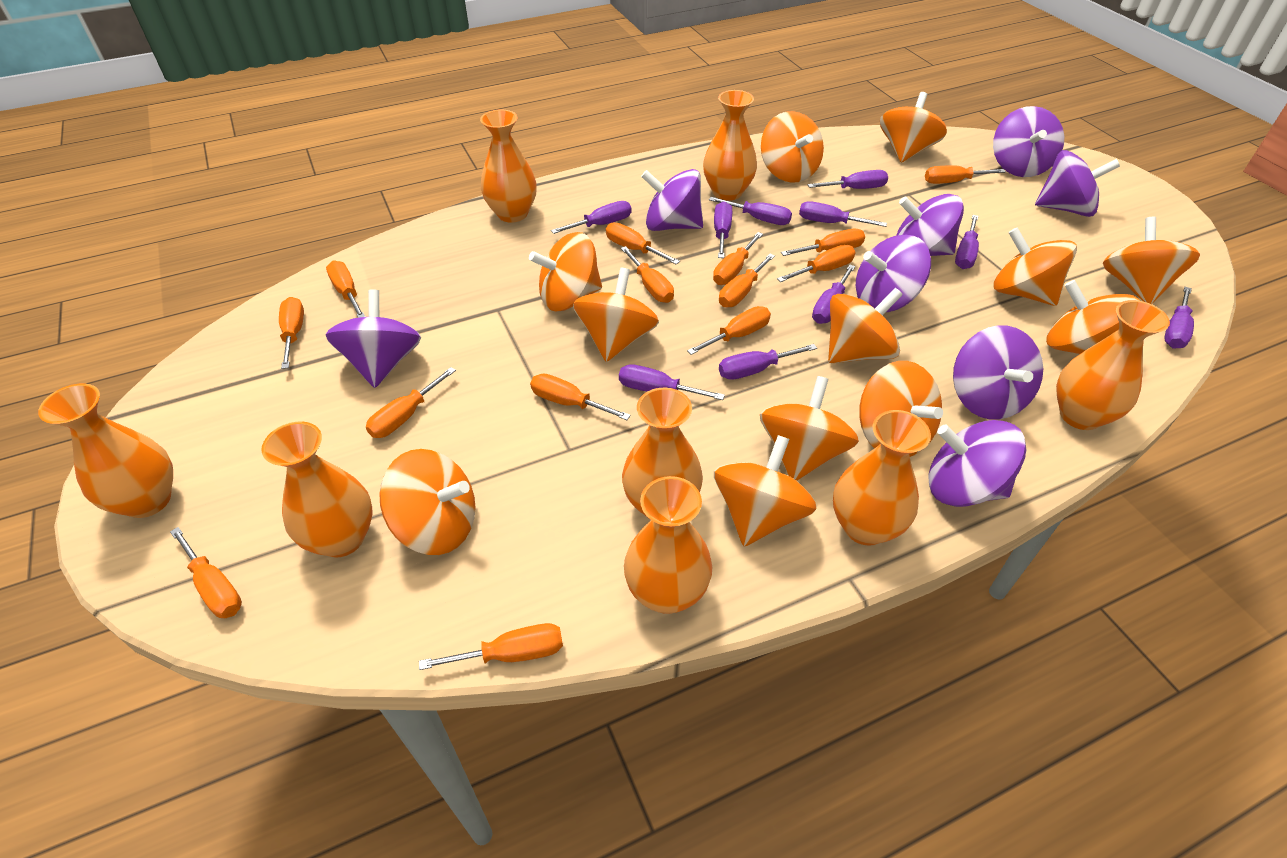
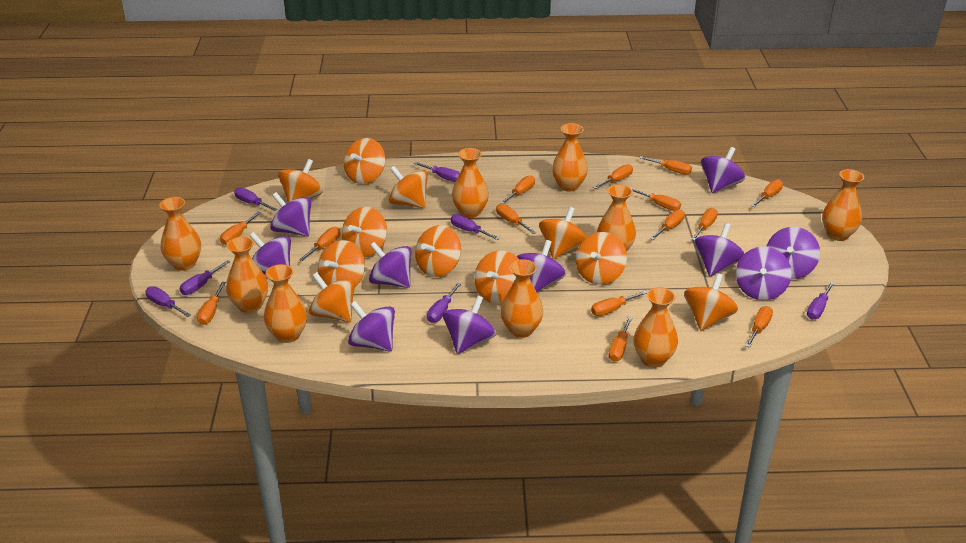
orange spinning top: 12 -> 11
orange vase: 8 -> 9
purple screwdriver: 10 -> 7
purple spinning top: 8 -> 10

